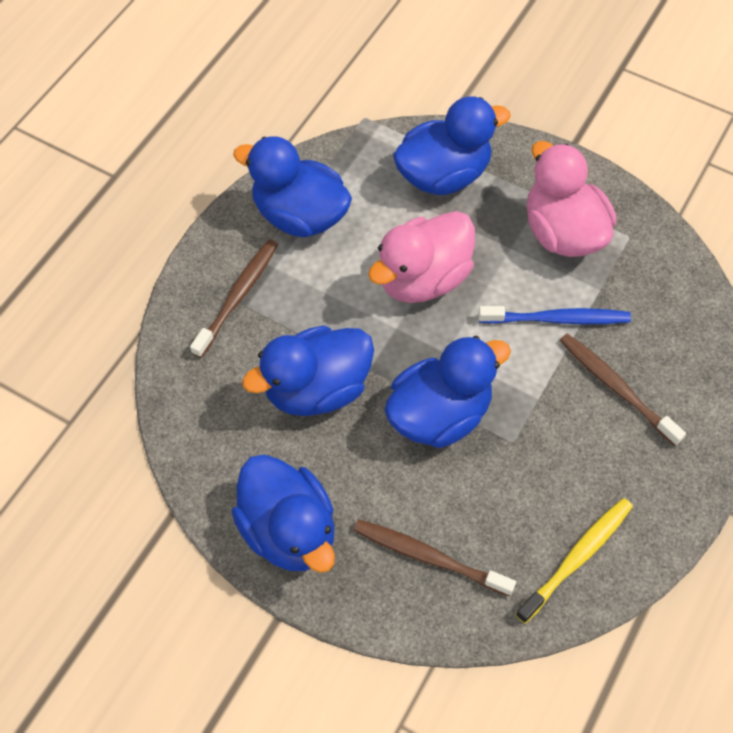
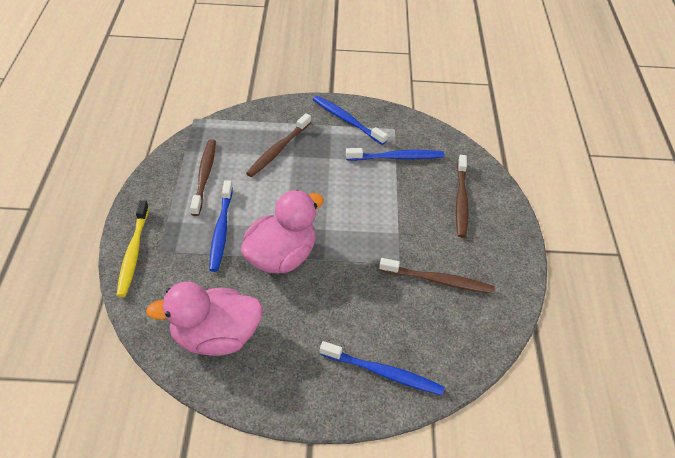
blue duck: 5 -> 0
blue toothbrush: 1 -> 4
brown toothbrush: 3 -> 4

